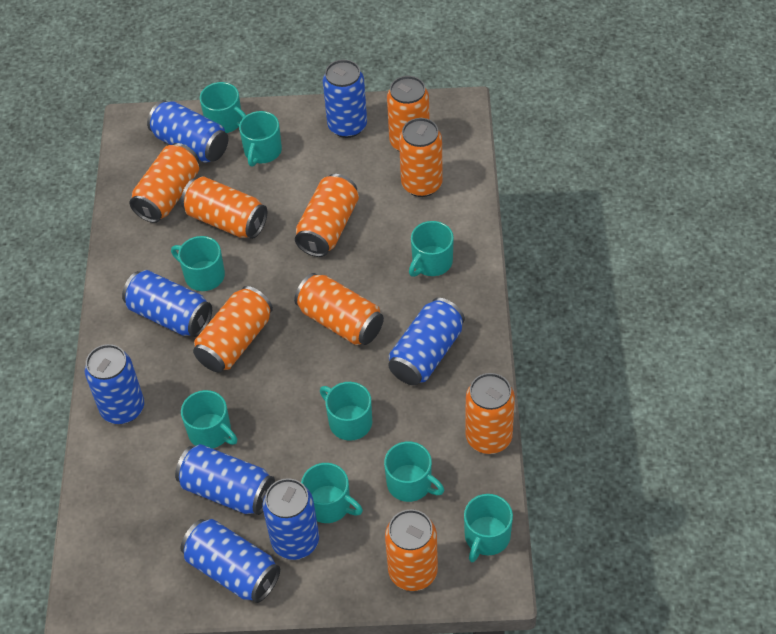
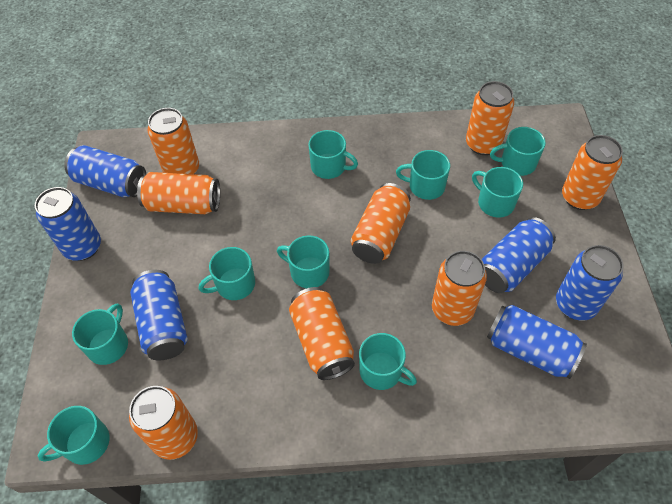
blue can: 8 -> 6
orange can: 9 -> 8

